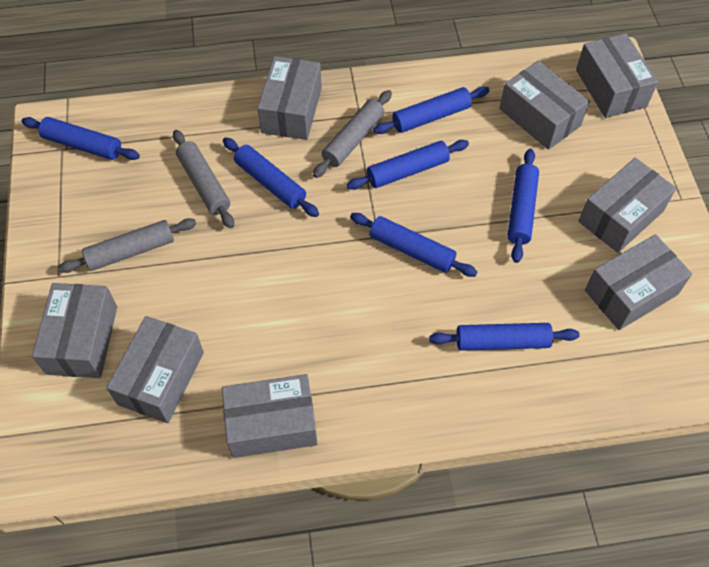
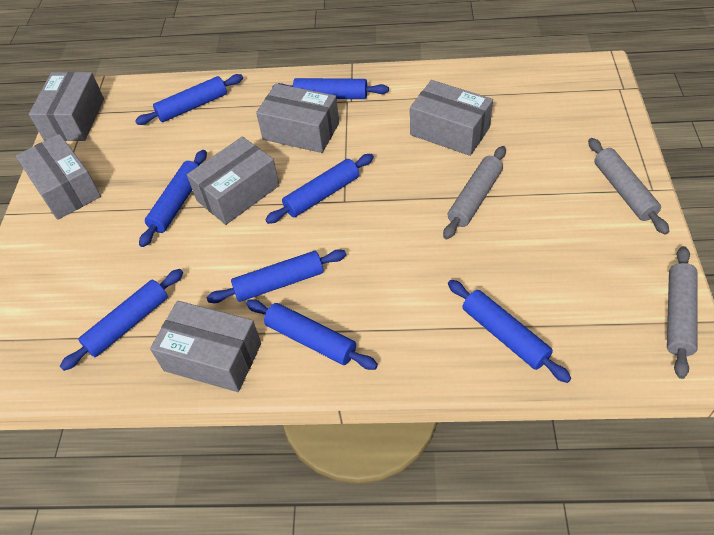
blue rolling pin: 7 -> 8
grey box: 8 -> 6

